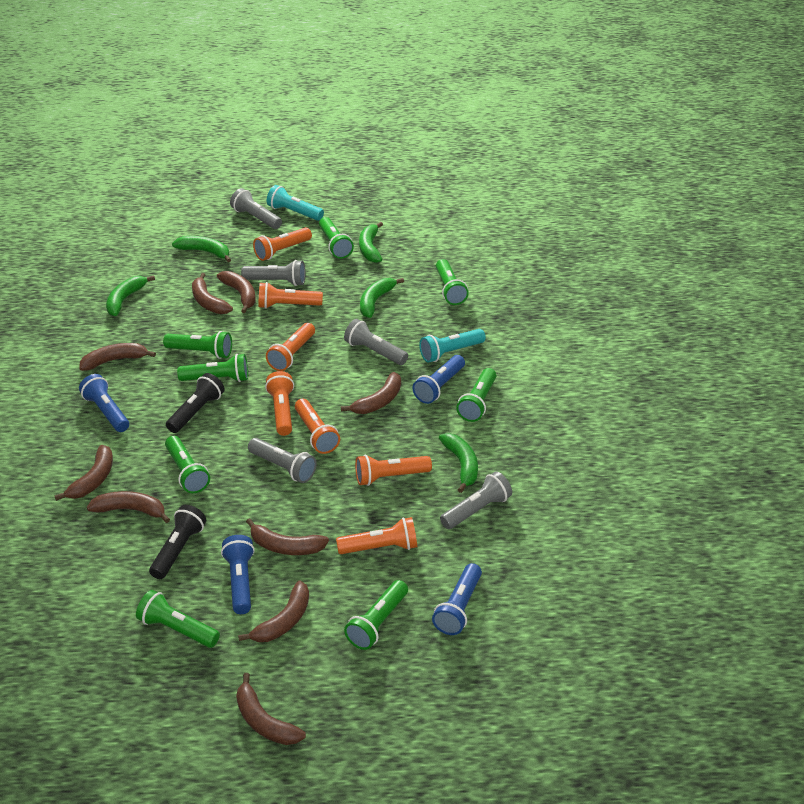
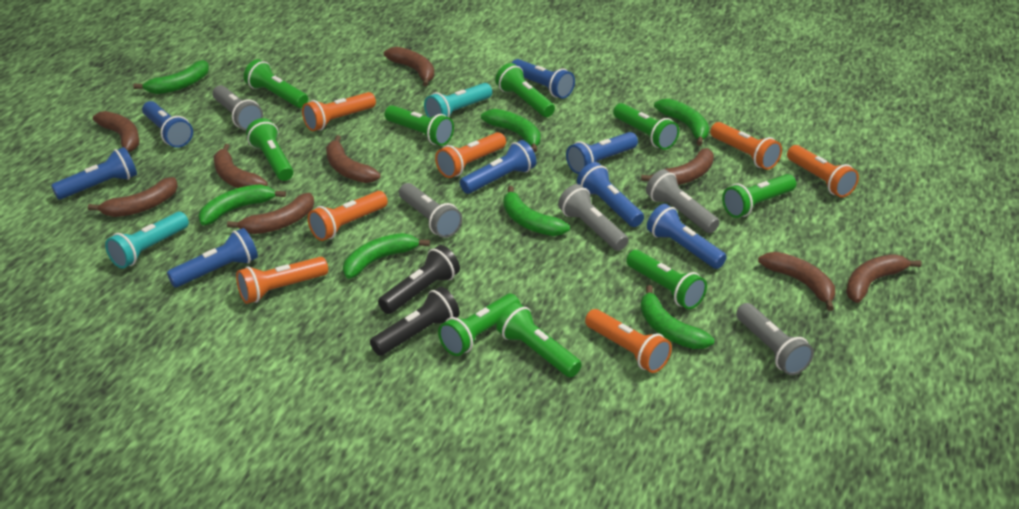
blue flashlight: 4 -> 8
green banana: 5 -> 7
green flashlight: 8 -> 9

